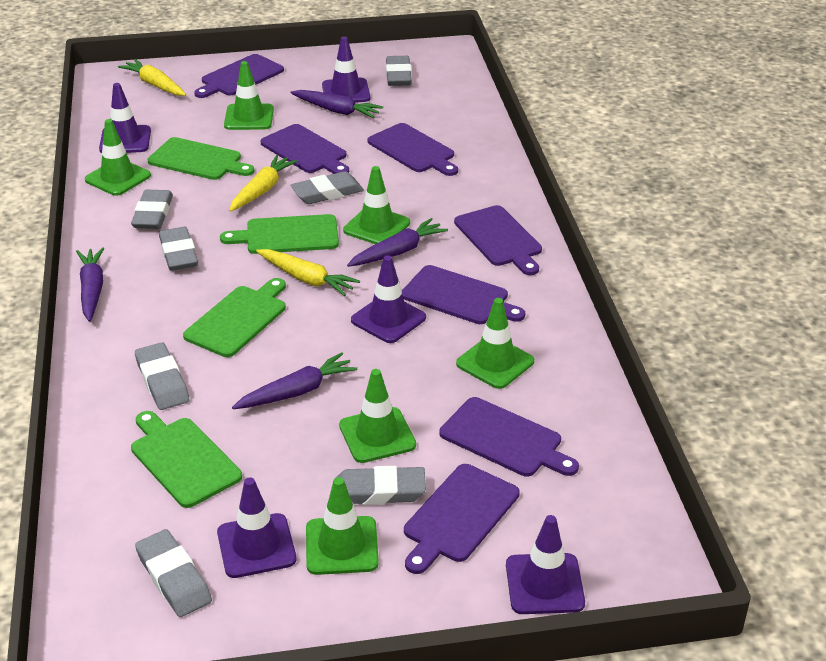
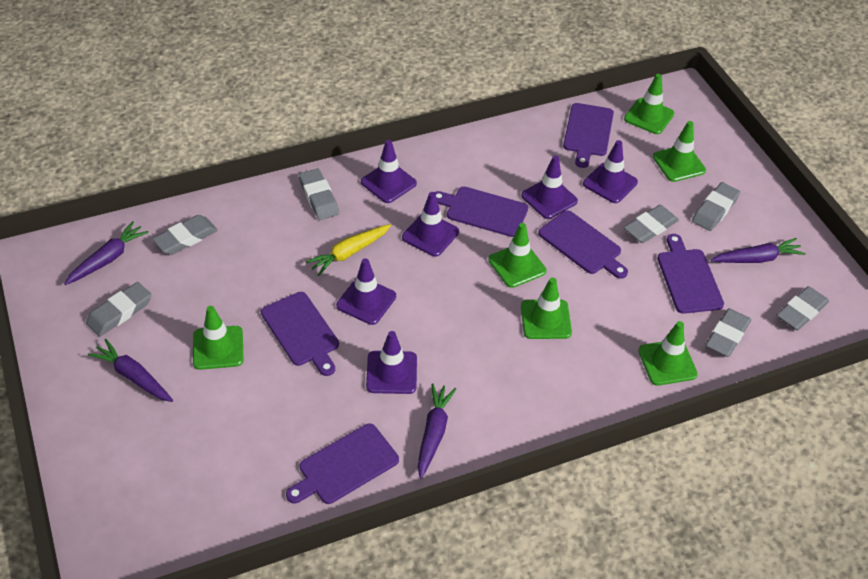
green cutting board: 4 -> 0
purple cutting board: 7 -> 6
purple traffic cone: 5 -> 6
yellow carrot: 3 -> 1

